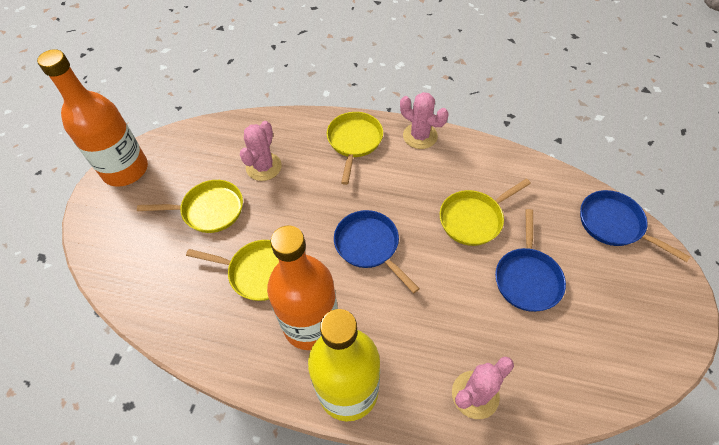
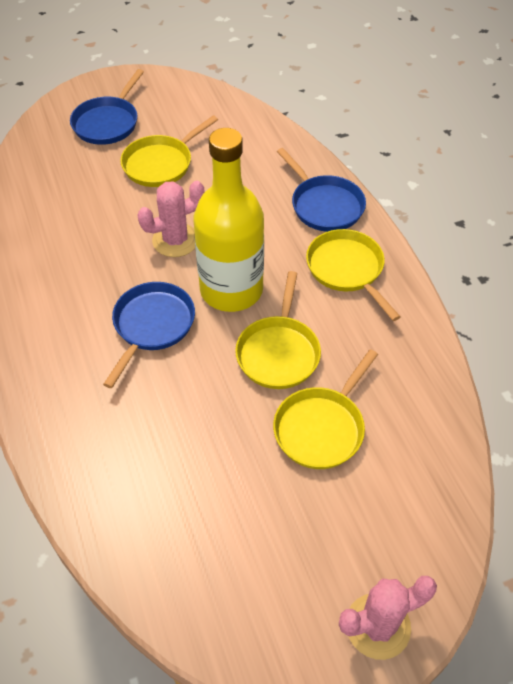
orange bottle: 2 -> 0
pink cactus: 3 -> 2

